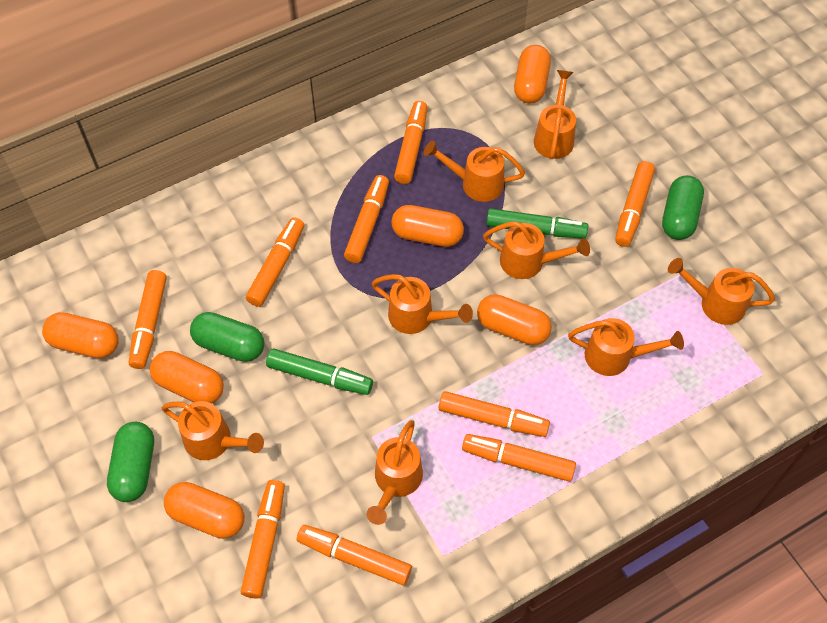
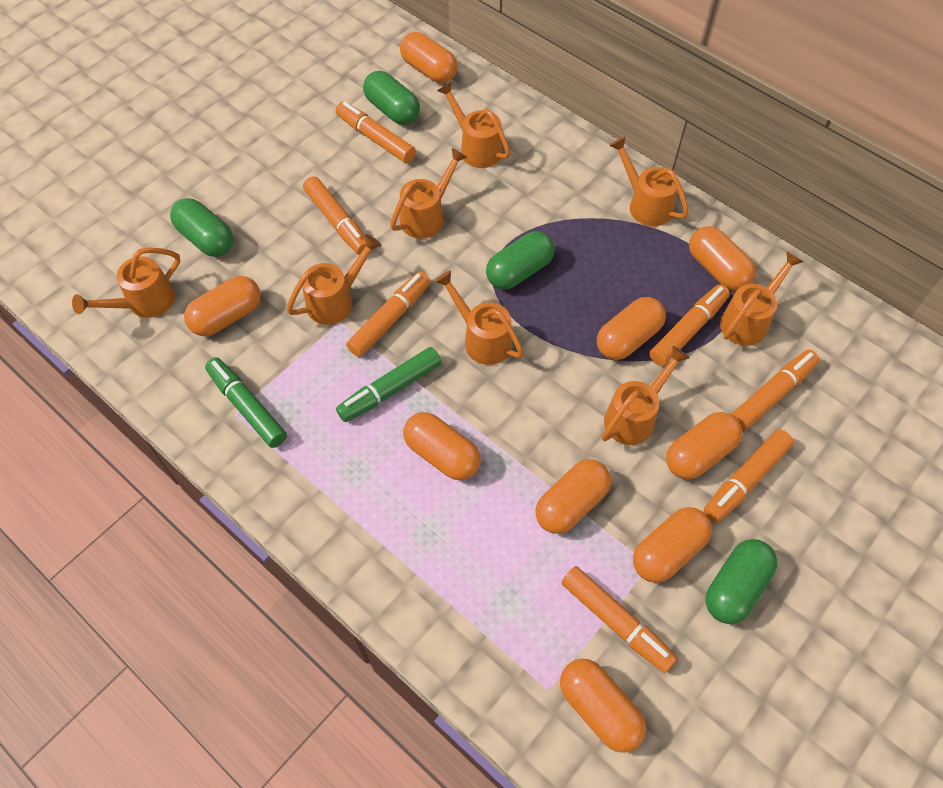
green capsule: 3 -> 4
orange capsule: 6 -> 9
orange marker: 9 -> 7

